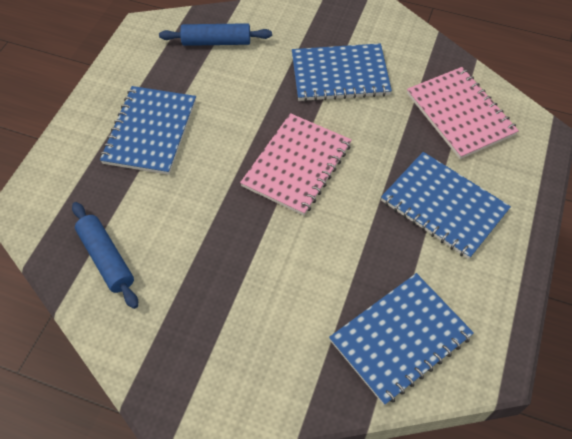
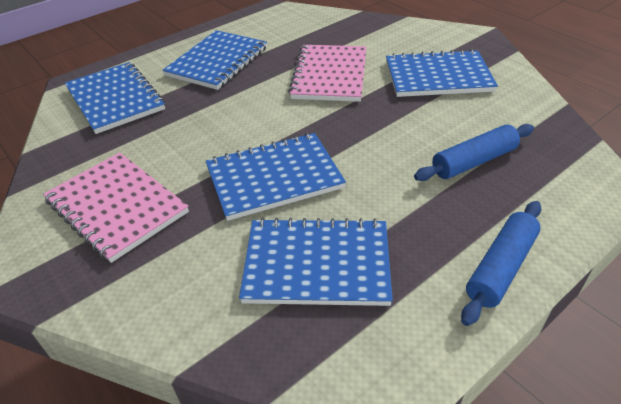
blue notebook: 4 -> 5

